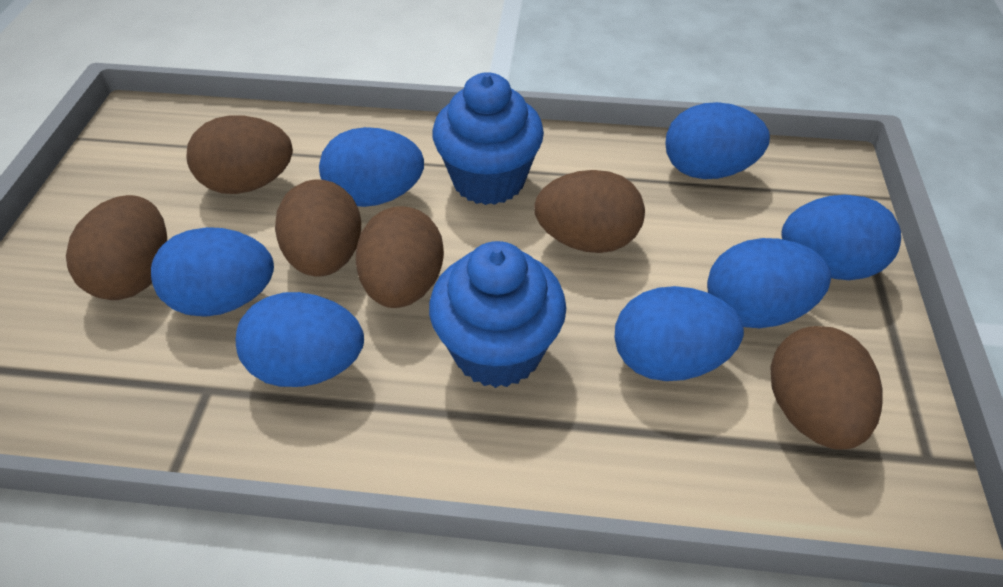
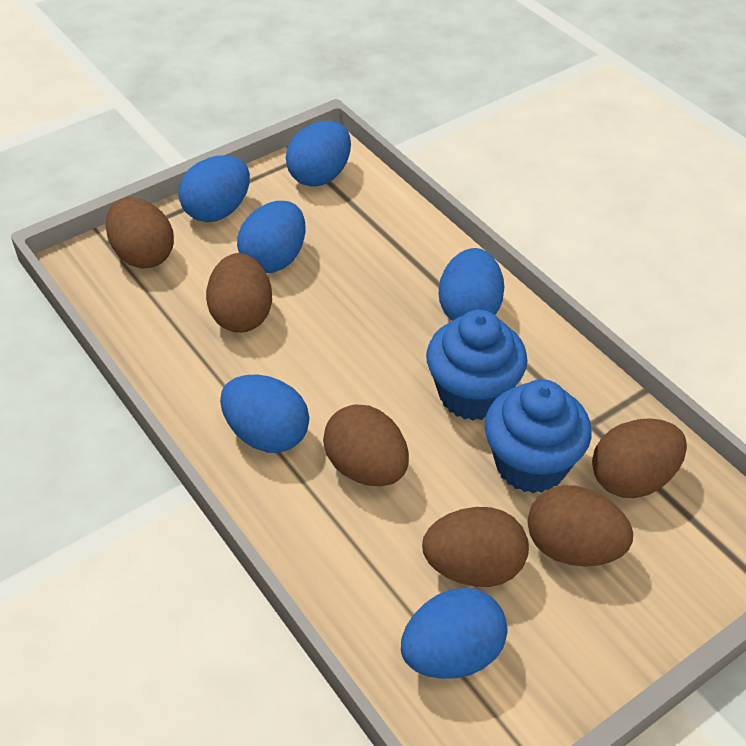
blue egg: 7 -> 6

